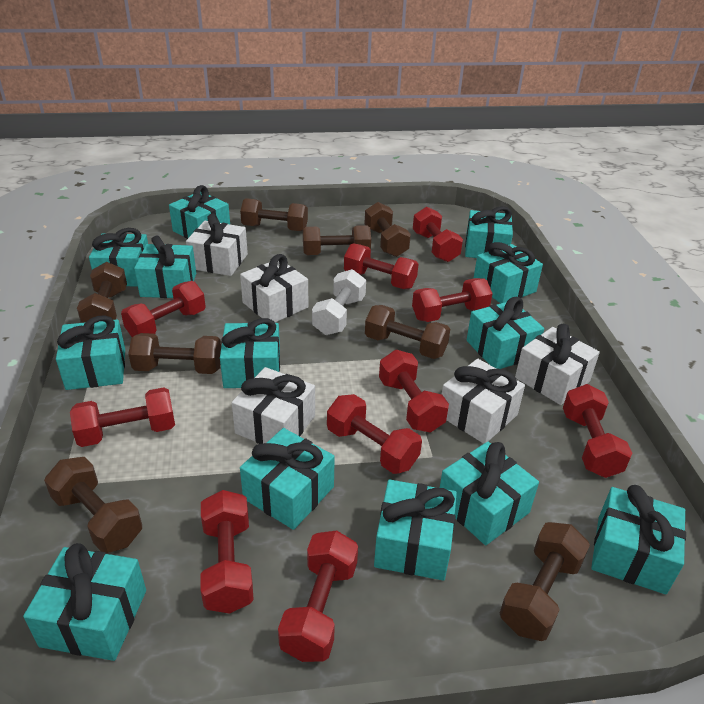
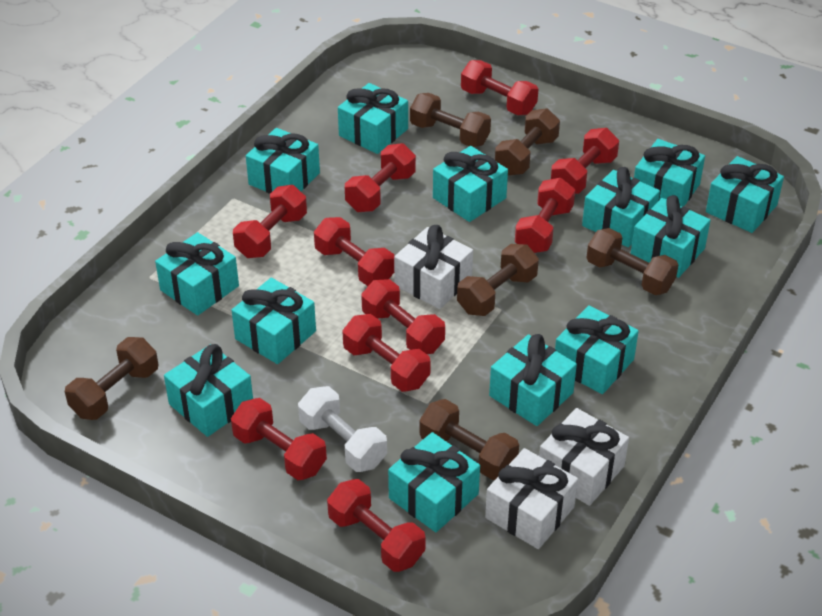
brown dumbbell: 8 -> 6
white gift: 5 -> 3

